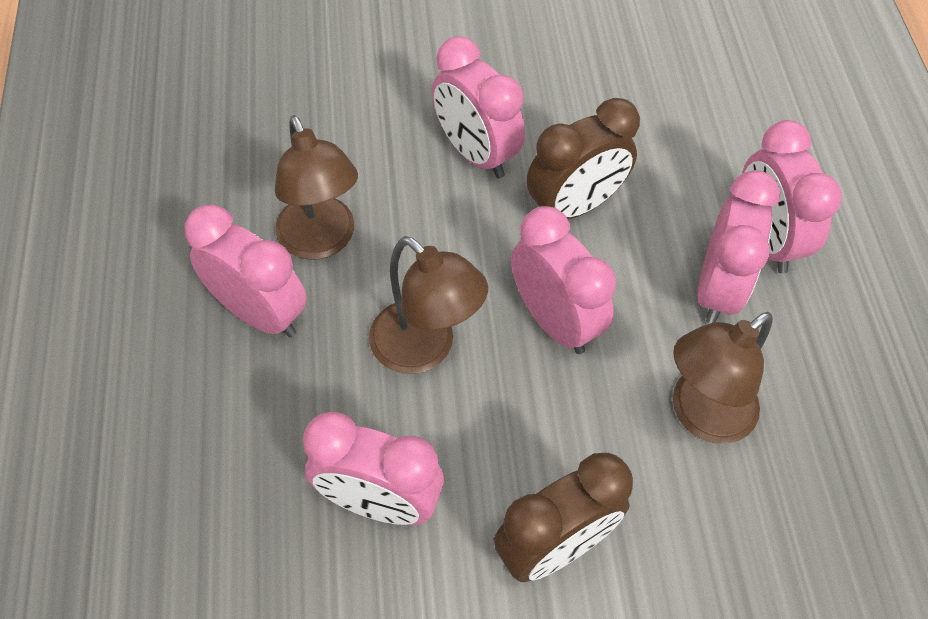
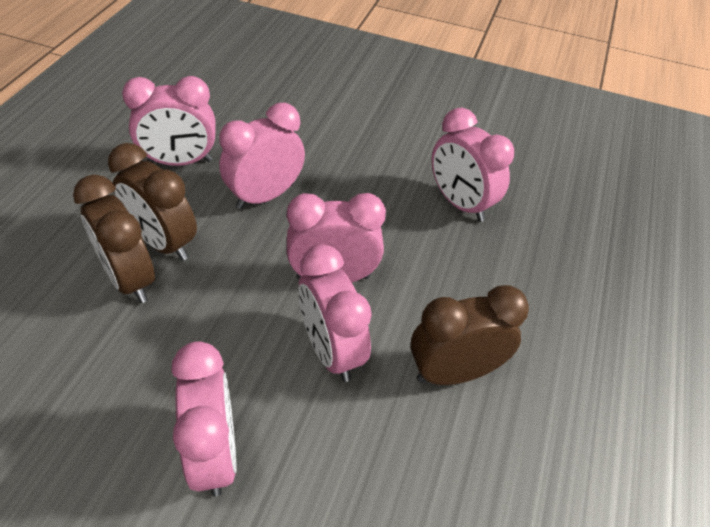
brown clock: 2 -> 3
brown lamp: 3 -> 0

